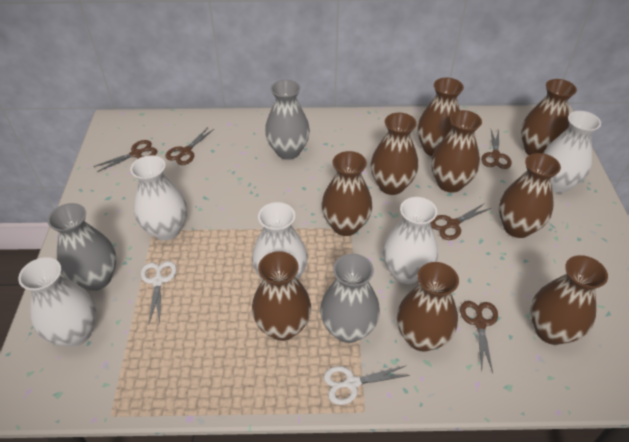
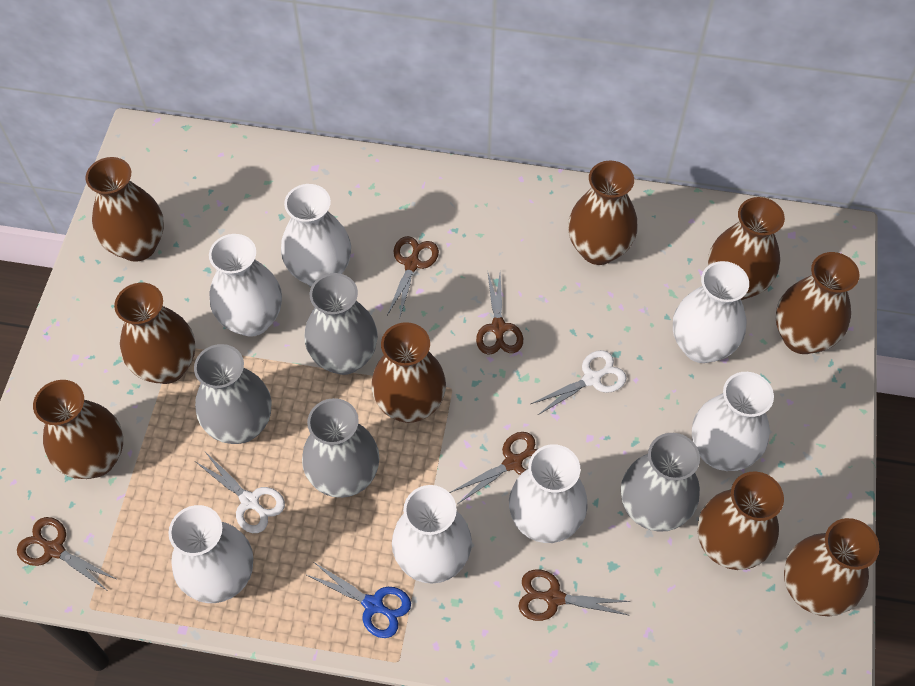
blue scissors: 0 -> 1
grey vase: 3 -> 4
white vase: 5 -> 7

